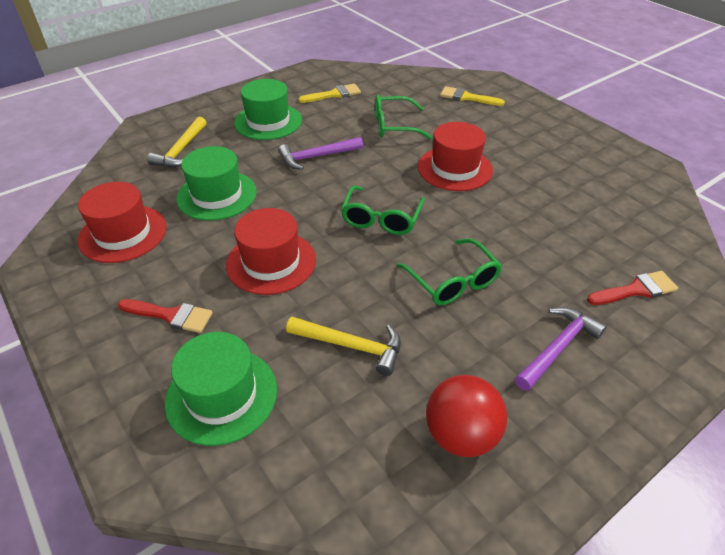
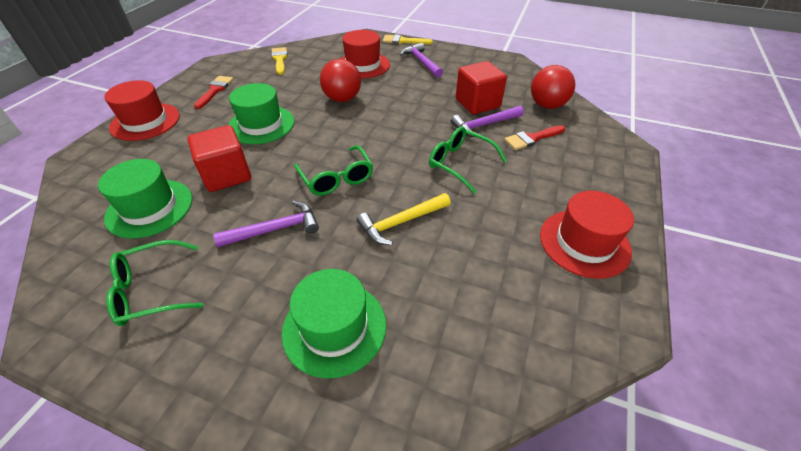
purple hammer: 2 -> 3
red ball: 1 -> 2
red cube: 0 -> 2
yellow hammer: 2 -> 1

